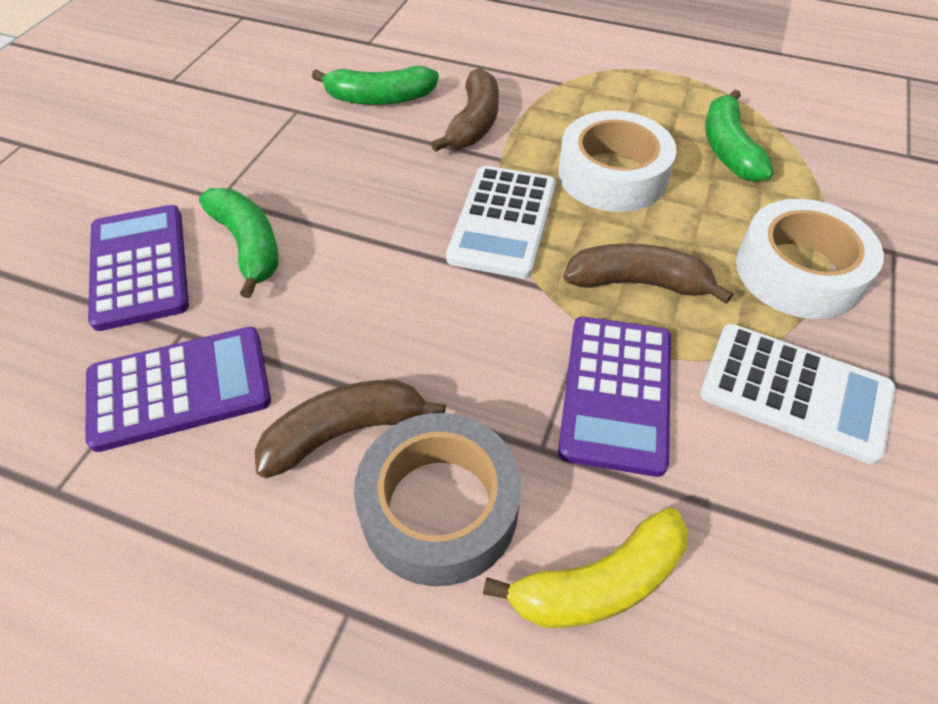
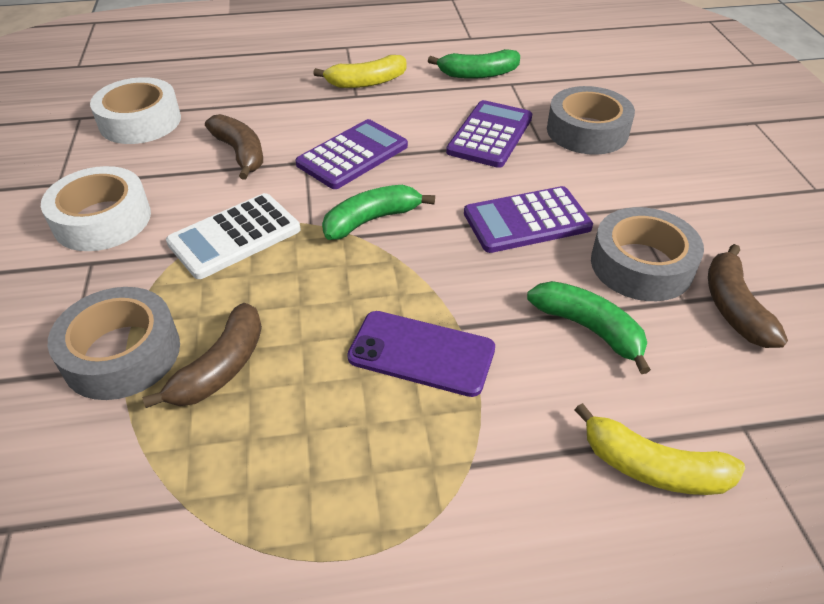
grey tape: 1 -> 3
purple phone: 0 -> 1
white calculator: 2 -> 1
yellow banana: 1 -> 2

